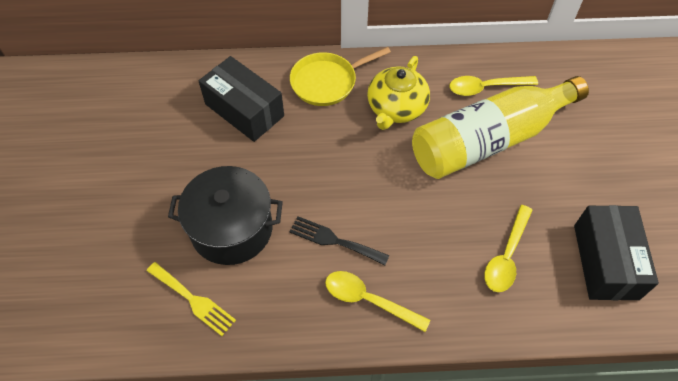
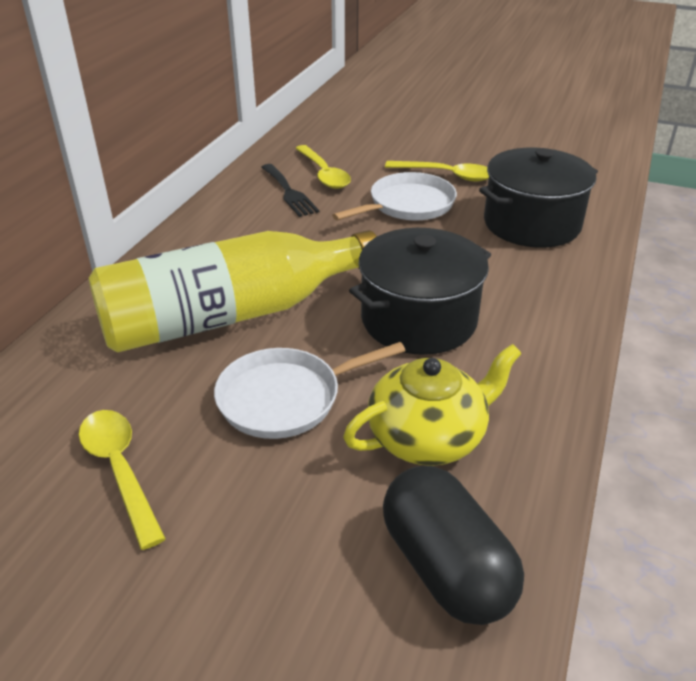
black box: 2 -> 0
black capsule: 0 -> 1
black pot: 1 -> 2
white pan: 0 -> 2
yellow fork: 1 -> 0
yellow pan: 1 -> 0

